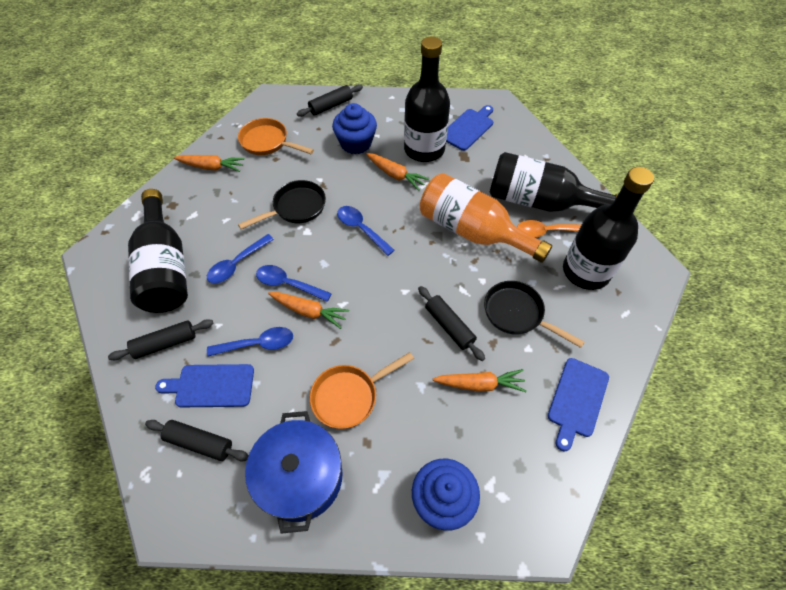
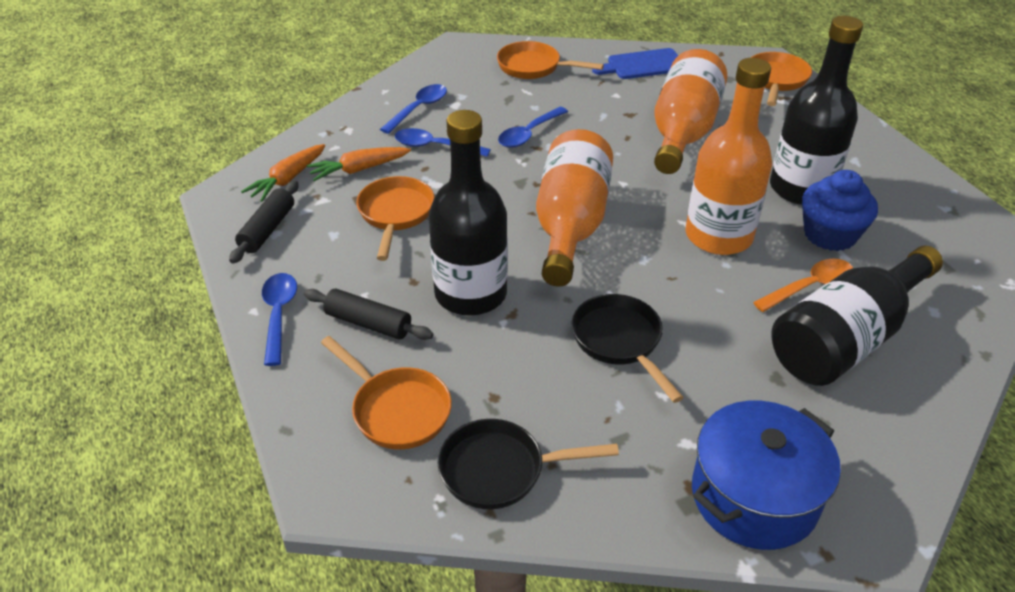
black bottle: 4 -> 3
black rolling pin: 4 -> 2
blue cupcake: 2 -> 1
blue cutting board: 3 -> 1
orange bottle: 1 -> 3
orange carrot: 4 -> 2
orange pan: 2 -> 4

